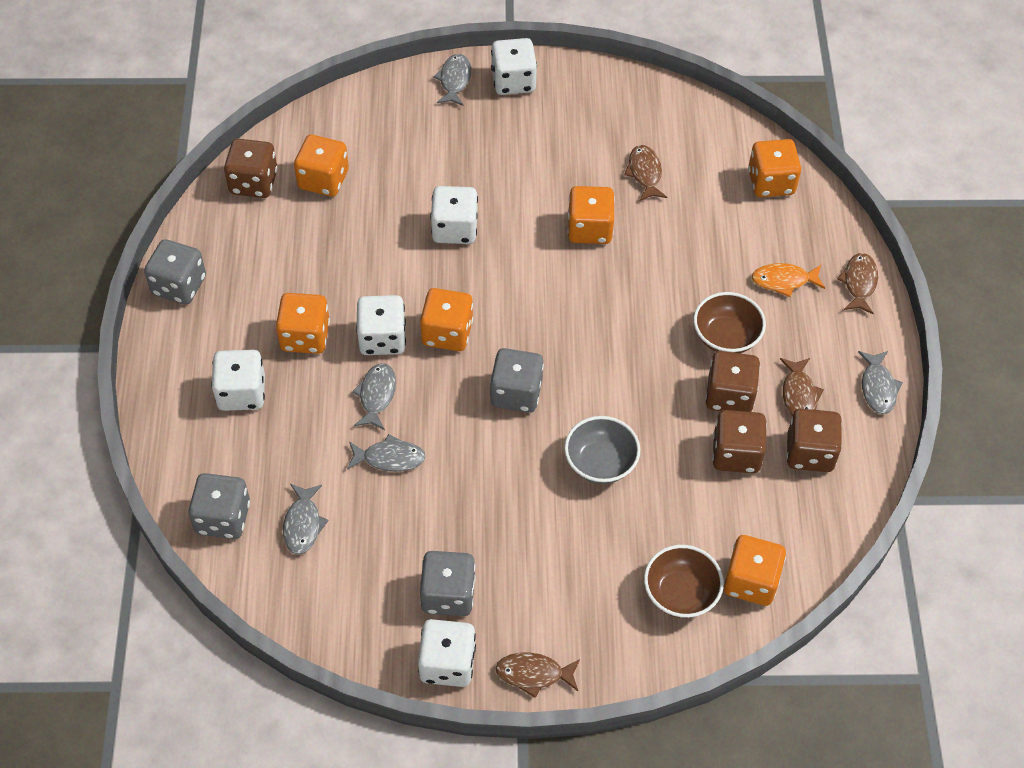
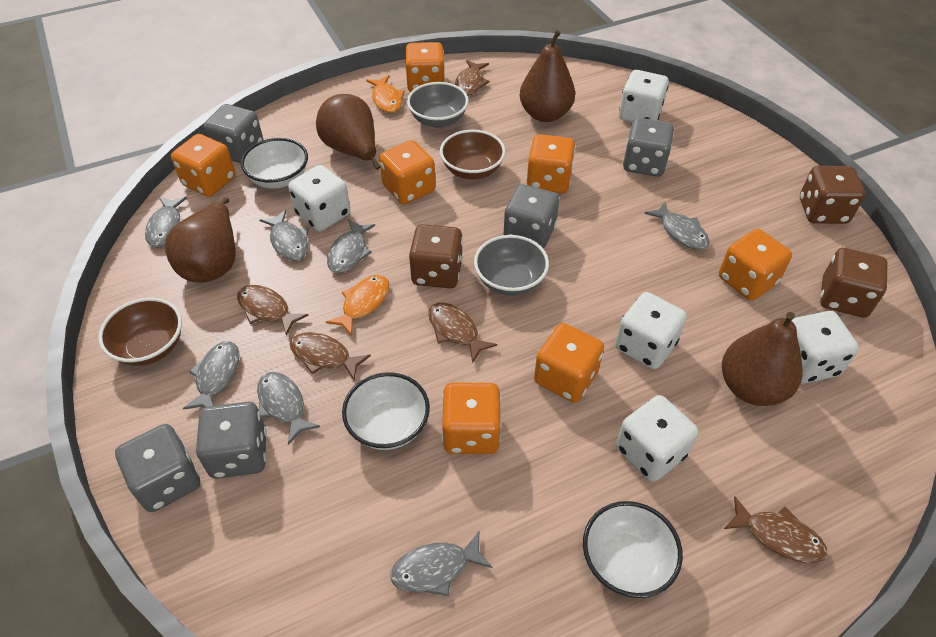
brown dice: 4 -> 3
brown fish: 4 -> 5
brown pear: 0 -> 4
grey bowl: 1 -> 2
grey dice: 4 -> 5
grey fish: 5 -> 7
orange dice: 6 -> 7
orange fish: 1 -> 2
white bowl: 0 -> 3

